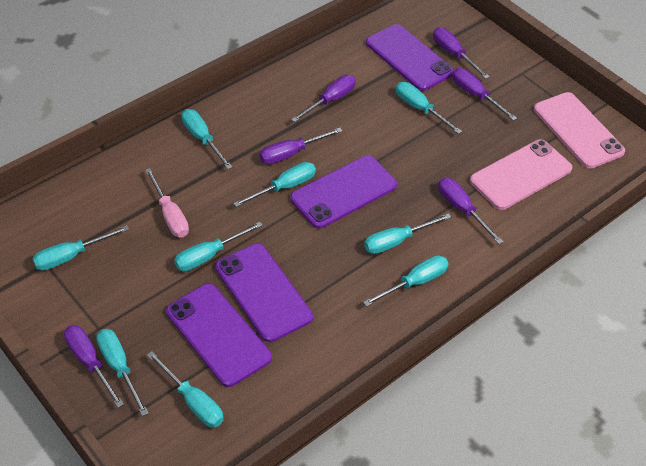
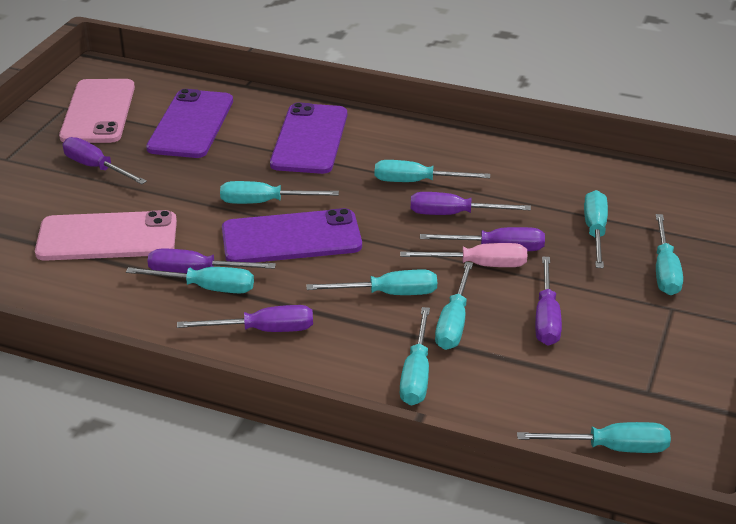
purple phone: 4 -> 3

